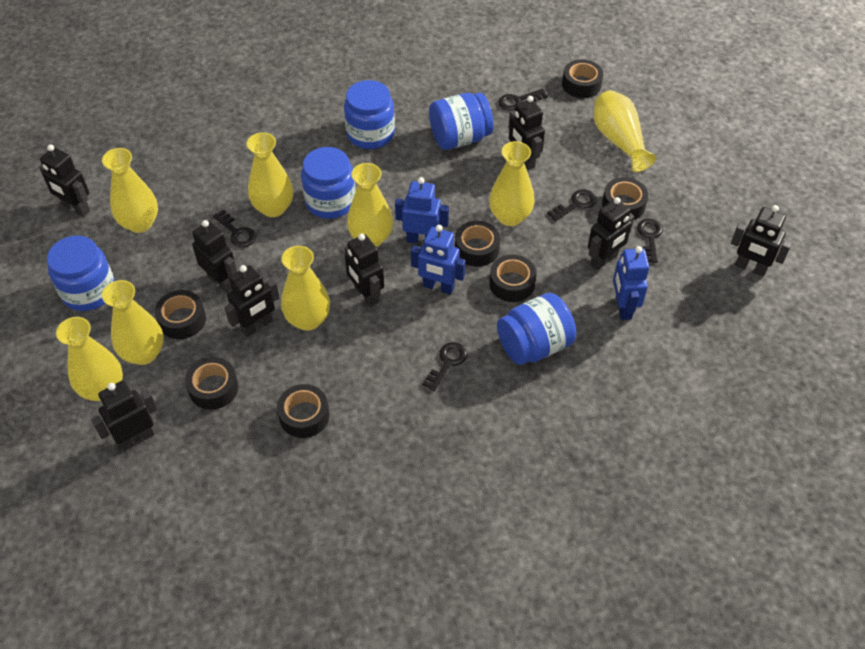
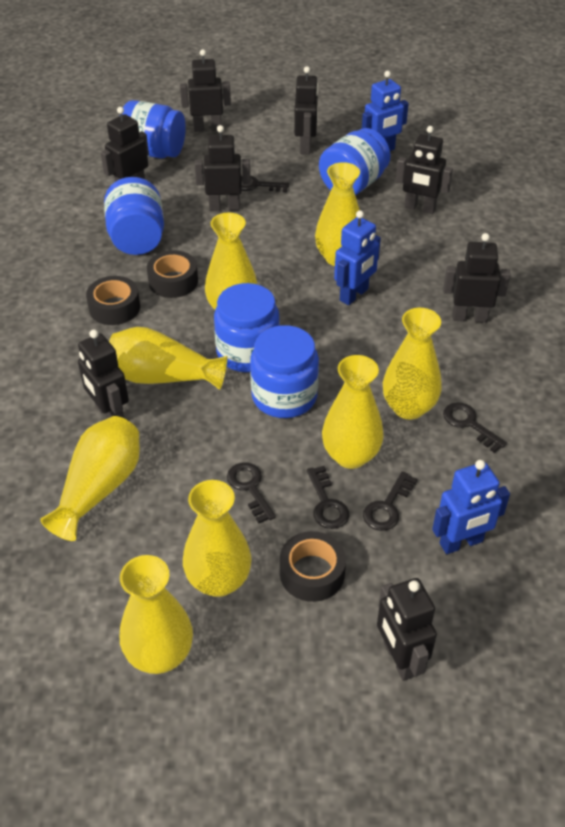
black tape: 7 -> 3

